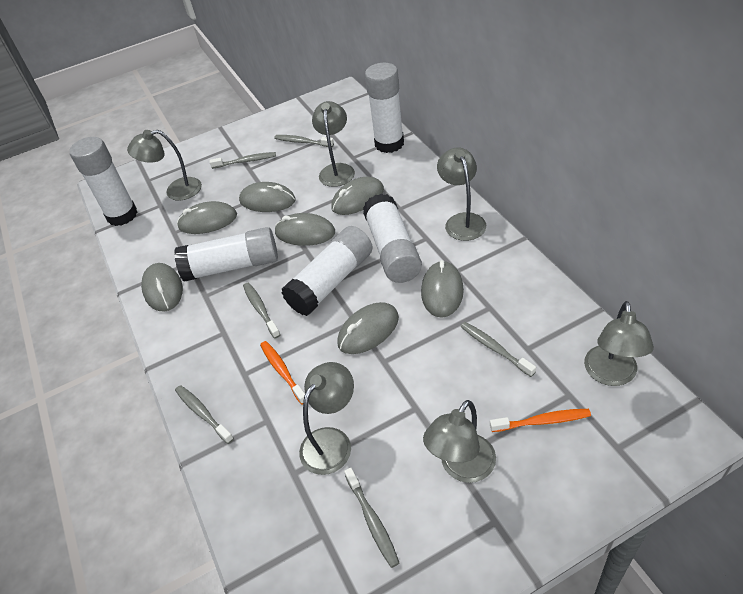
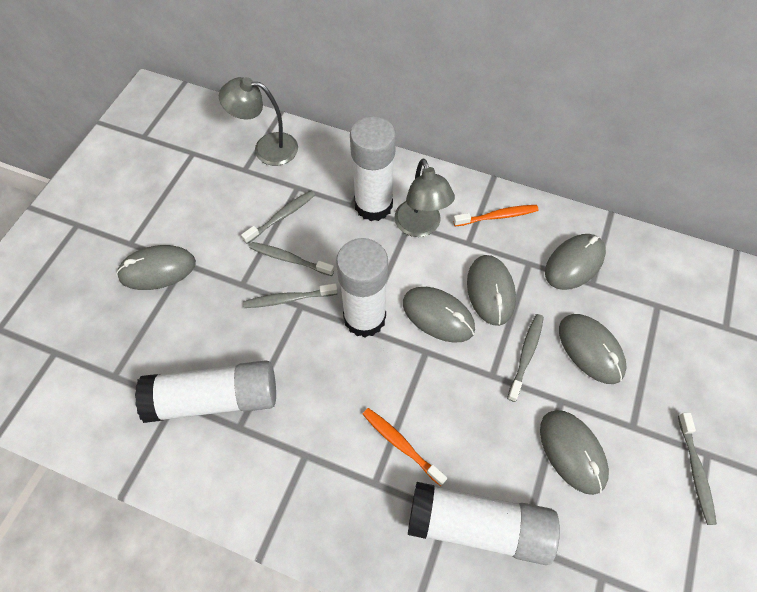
grey lamp: 6 -> 2
grey mouse: 7 -> 6
grey toothbrush: 6 -> 5
white glue stick: 5 -> 4

